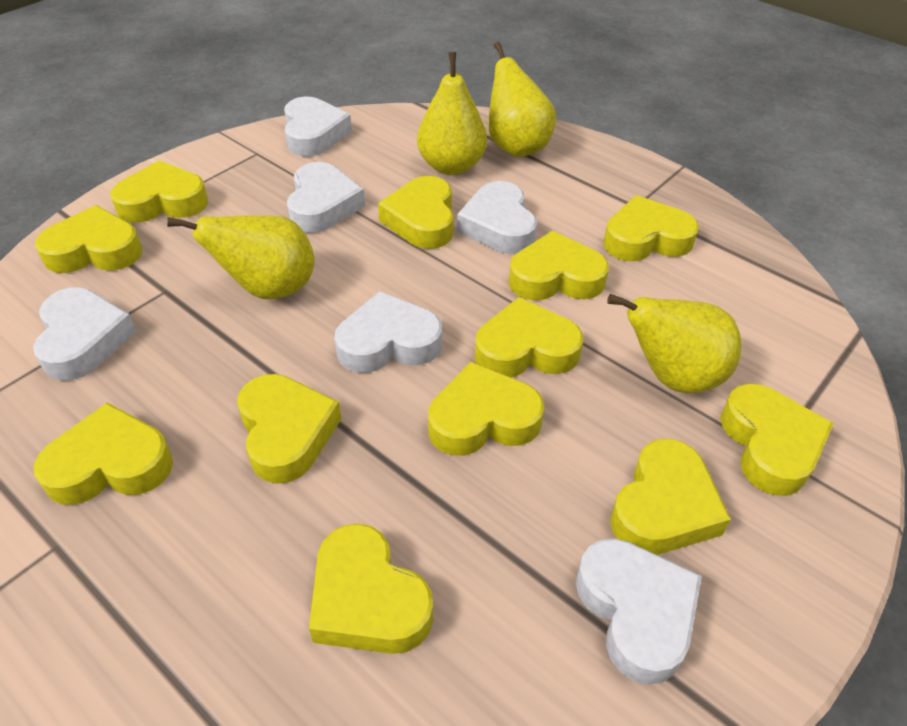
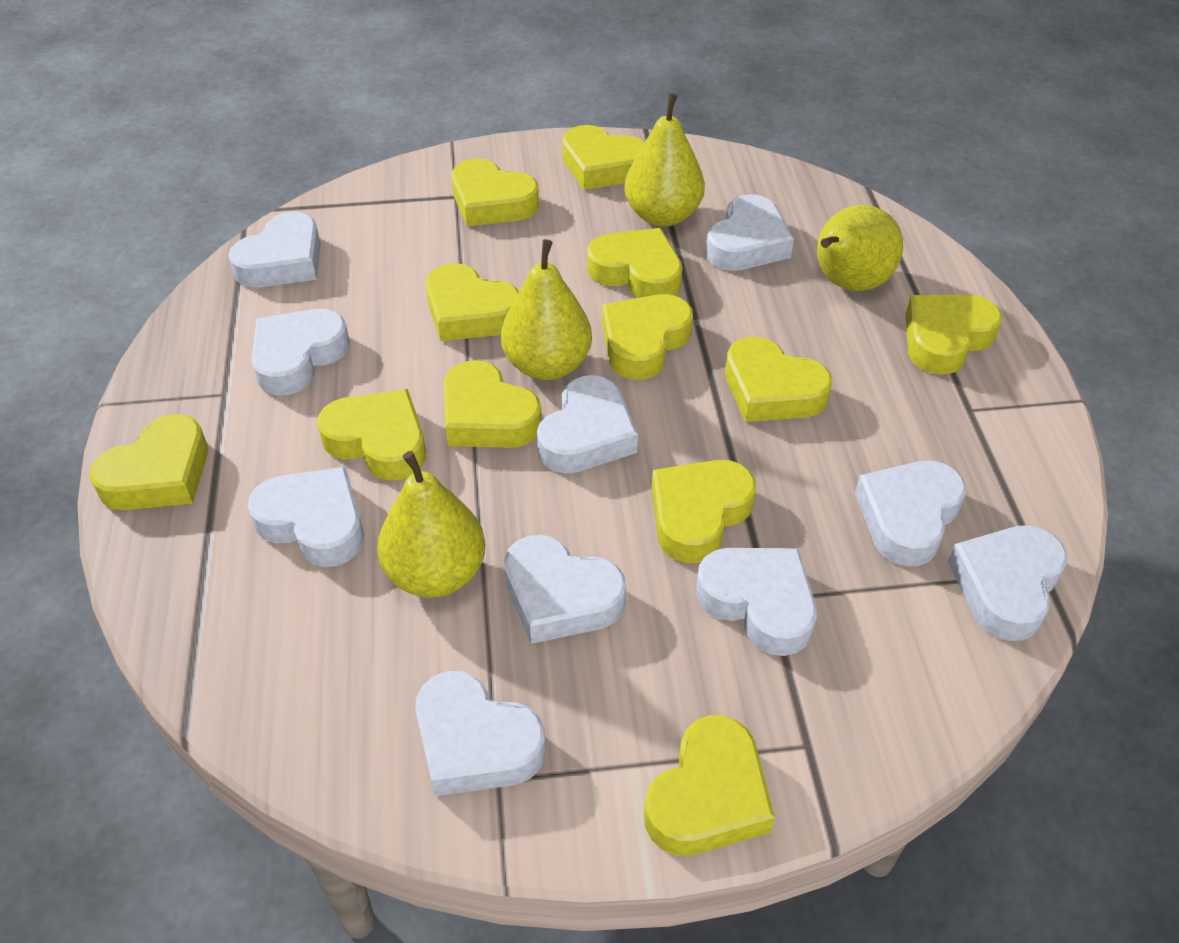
white heart: 6 -> 10

